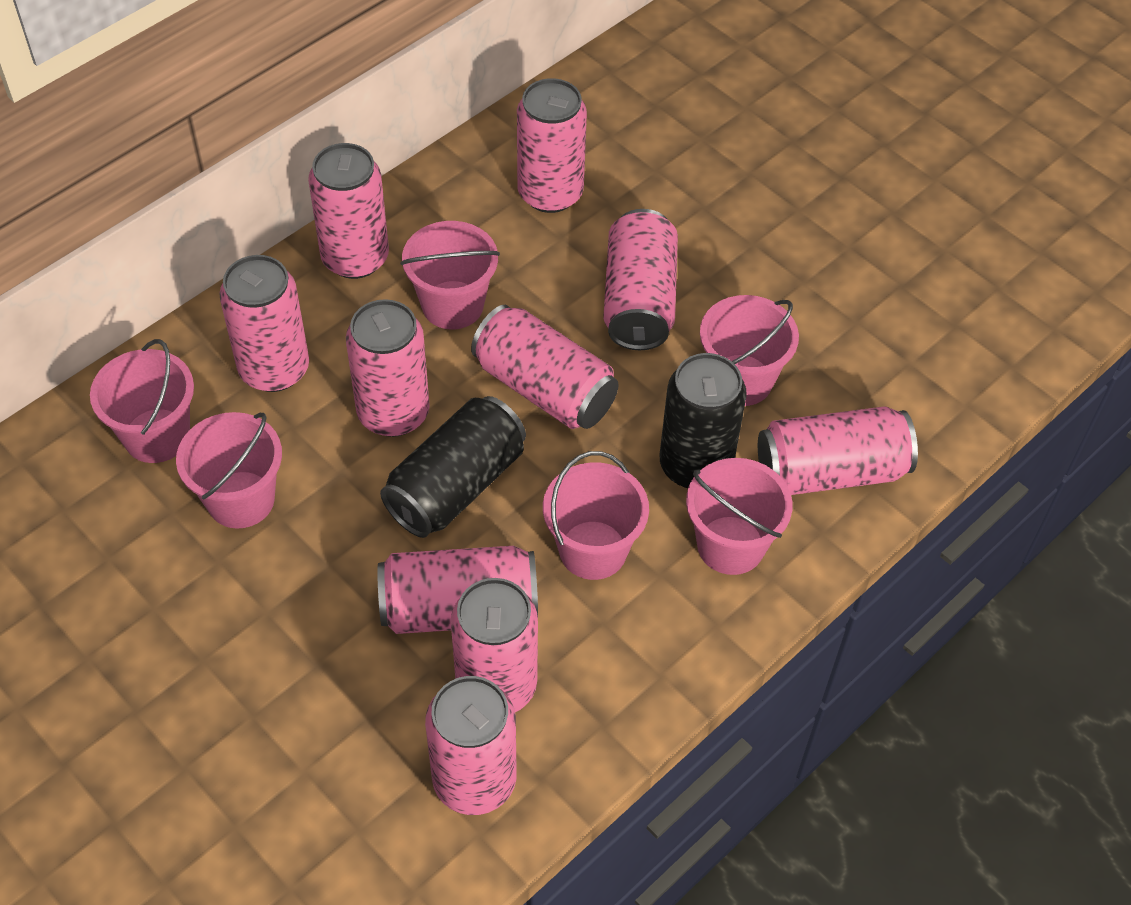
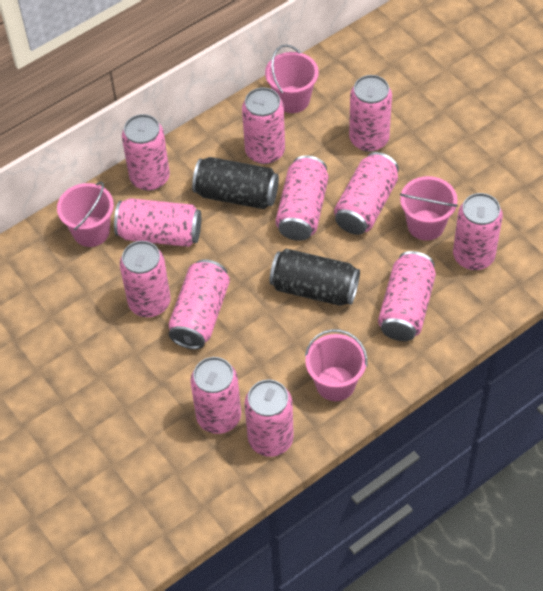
pink bucket: 6 -> 4
pink can: 10 -> 12

